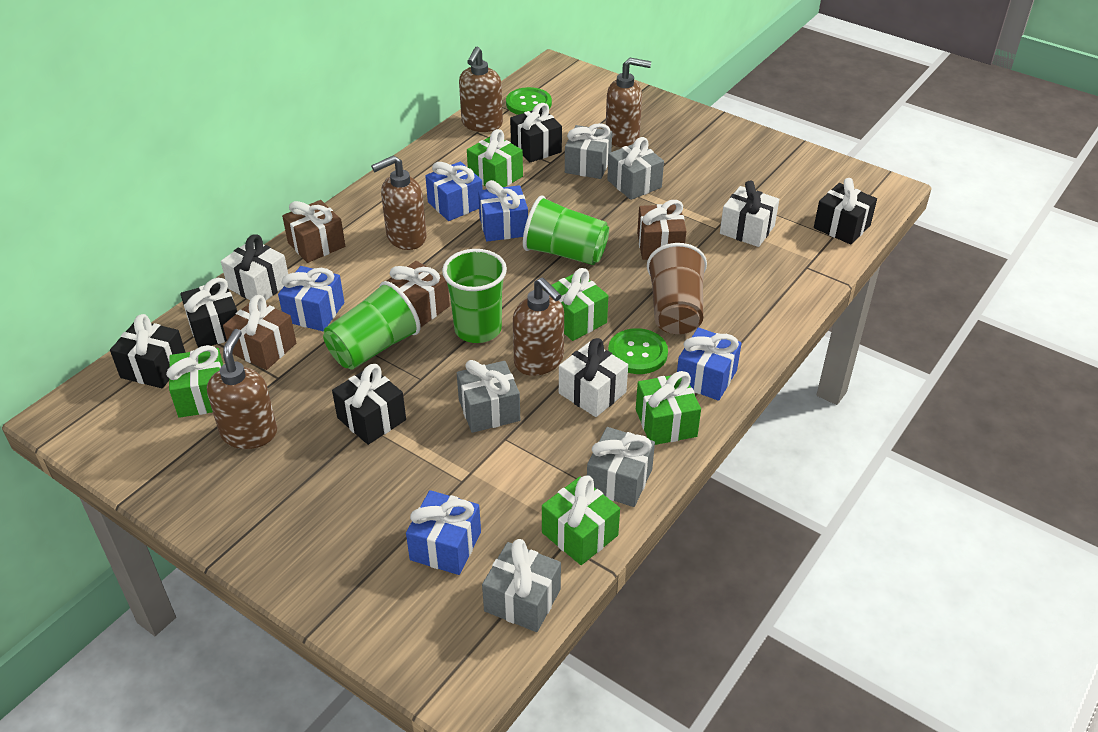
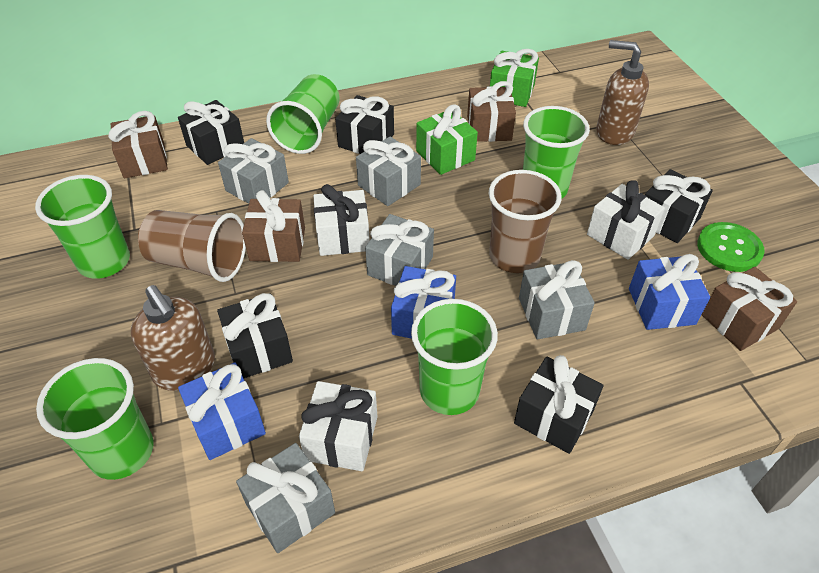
blue gift: 5 -> 3
brown cup: 1 -> 2
brown soap dispenser: 5 -> 2
green button: 2 -> 1
green cup: 3 -> 5
green gift: 5 -> 2

